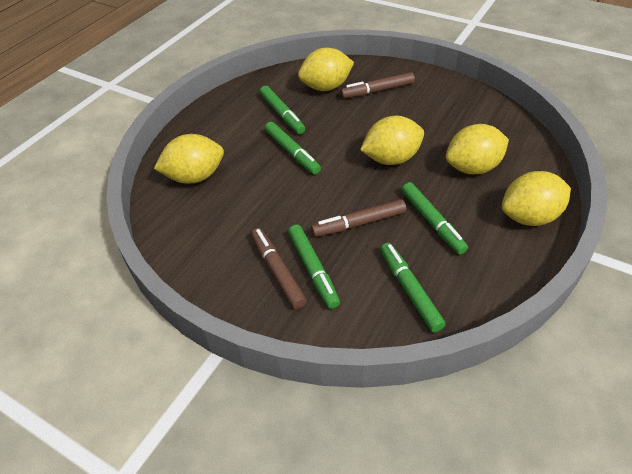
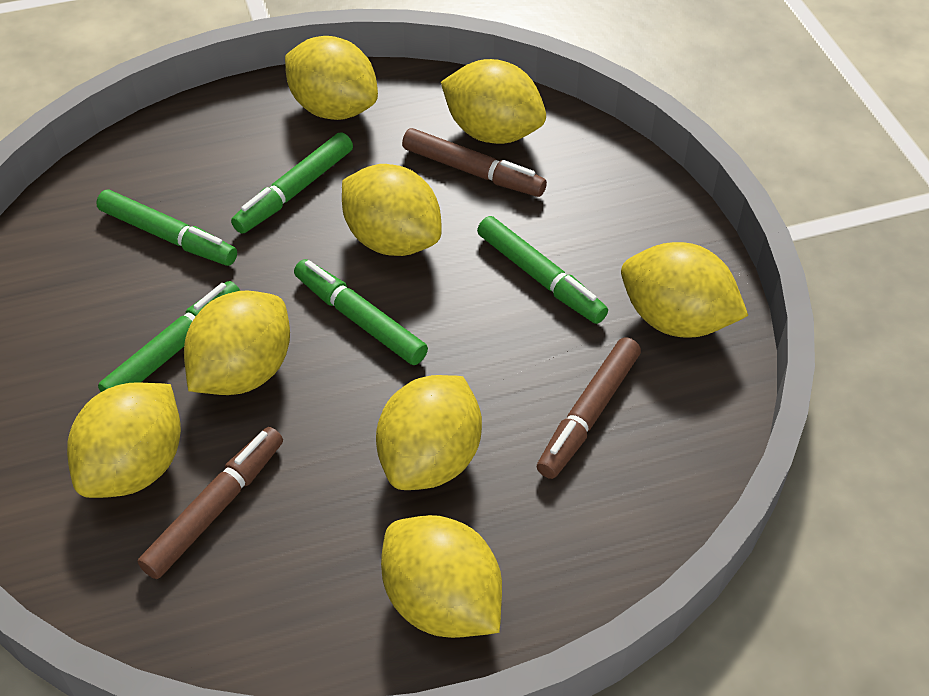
yellow lemon: 5 -> 8

